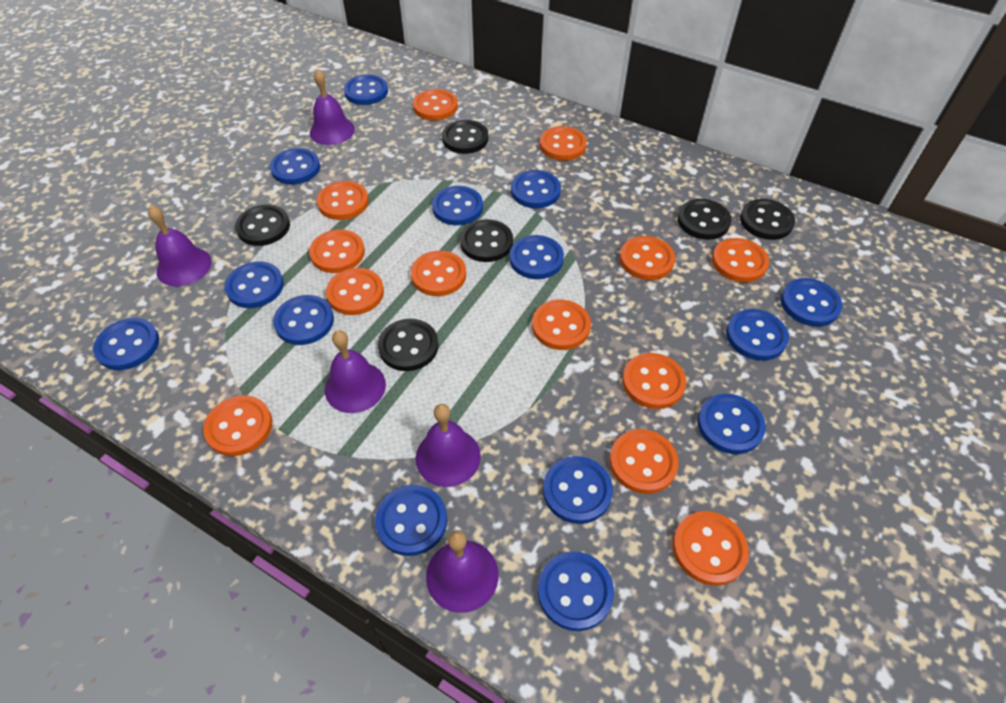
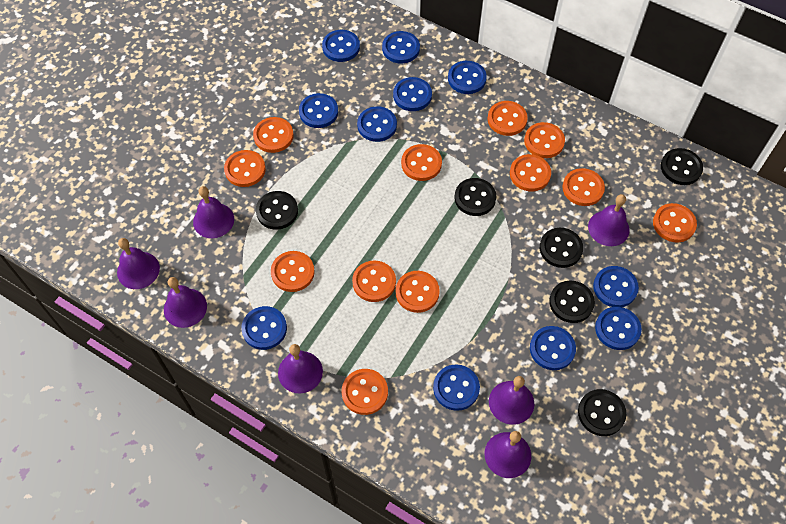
blue button: 14 -> 11
orange button: 13 -> 12
purple bell: 5 -> 7

